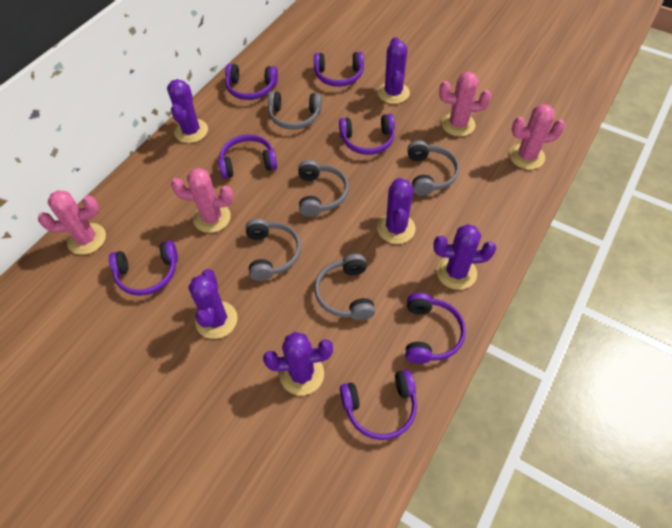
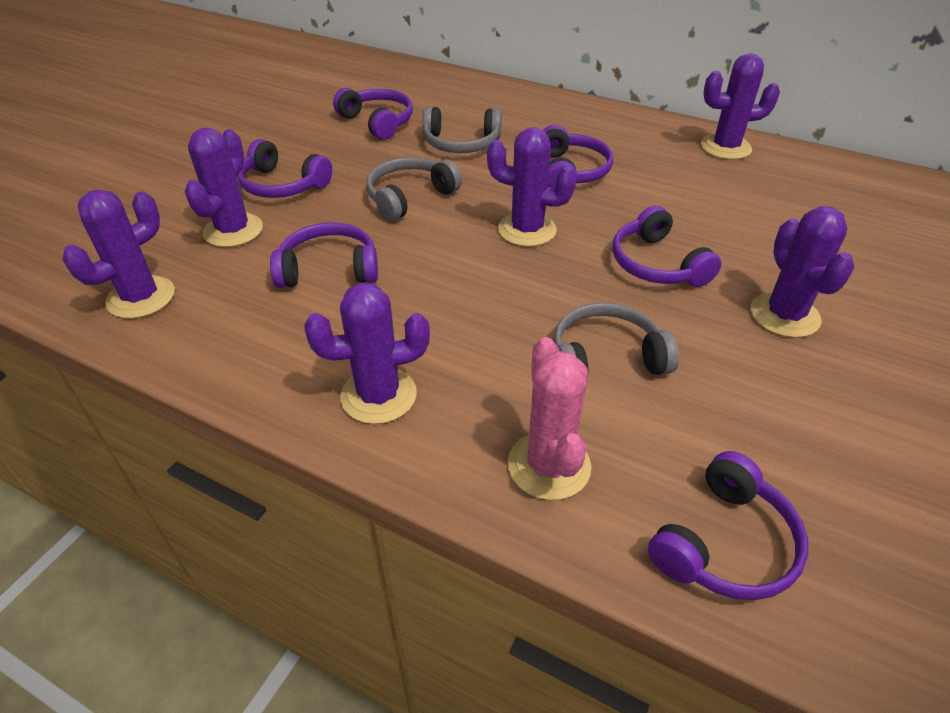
grey headphones: 5 -> 3
pink cactus: 4 -> 1
purple headphones: 7 -> 6

